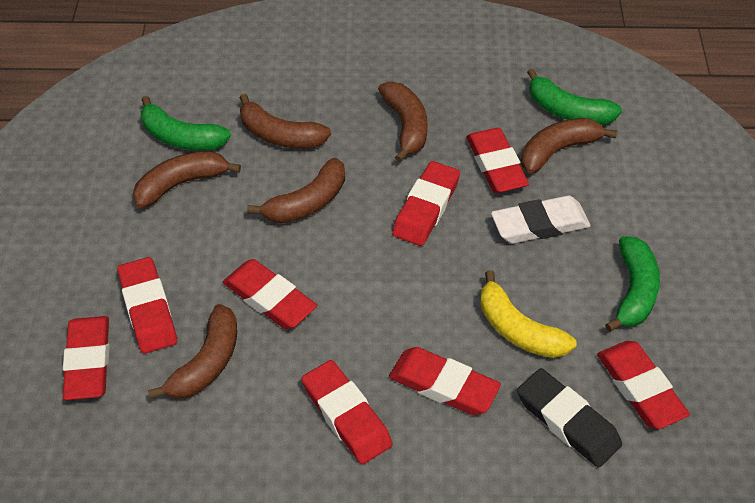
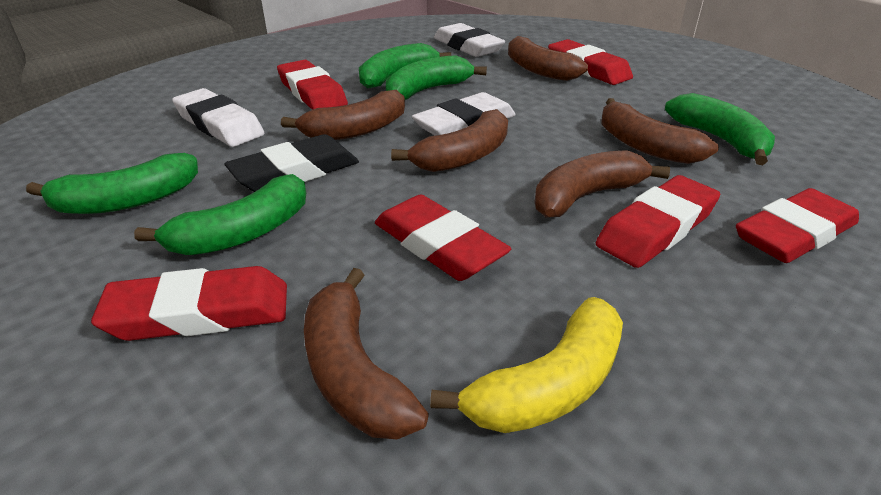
green banana: 3 -> 5
red eraser: 8 -> 6
white eraser: 1 -> 3

